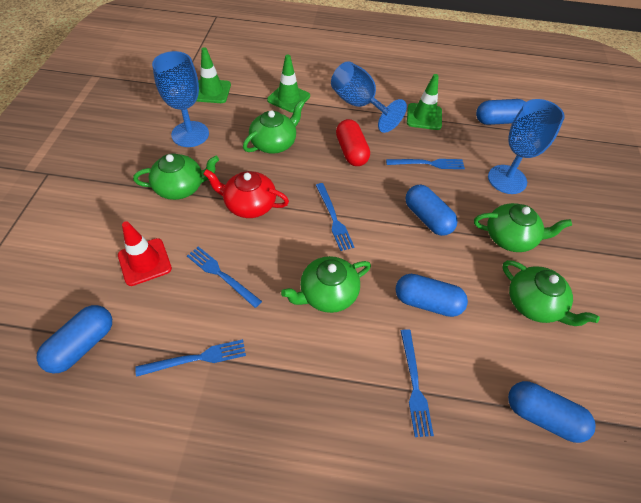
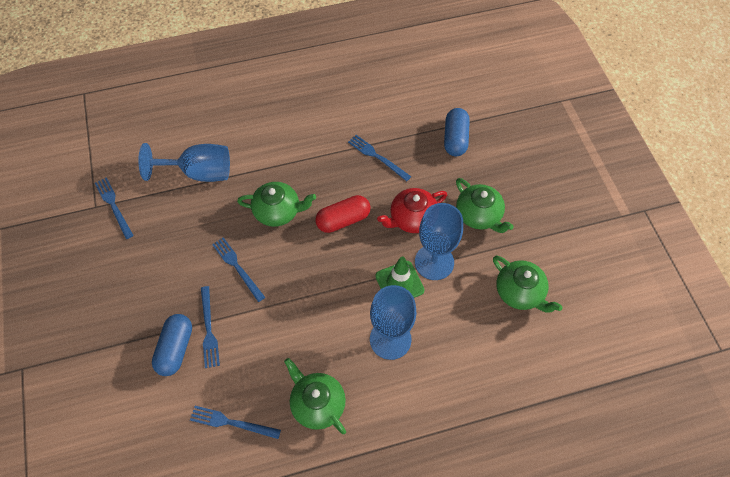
blue capsule: 5 -> 2
green teapot: 5 -> 4
green traffic cone: 3 -> 1
red traffic cone: 1 -> 0

